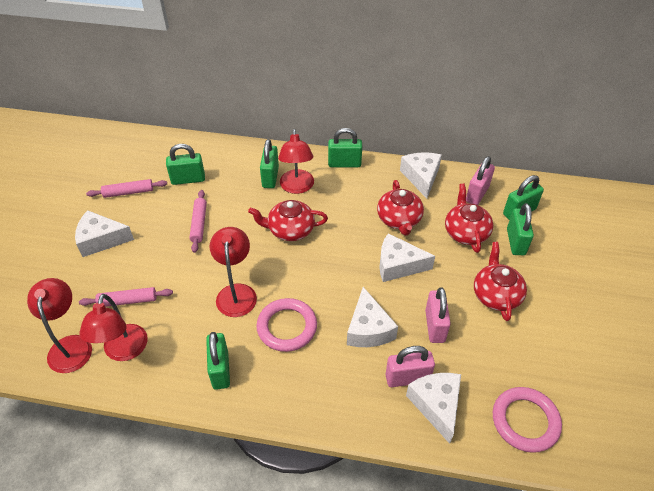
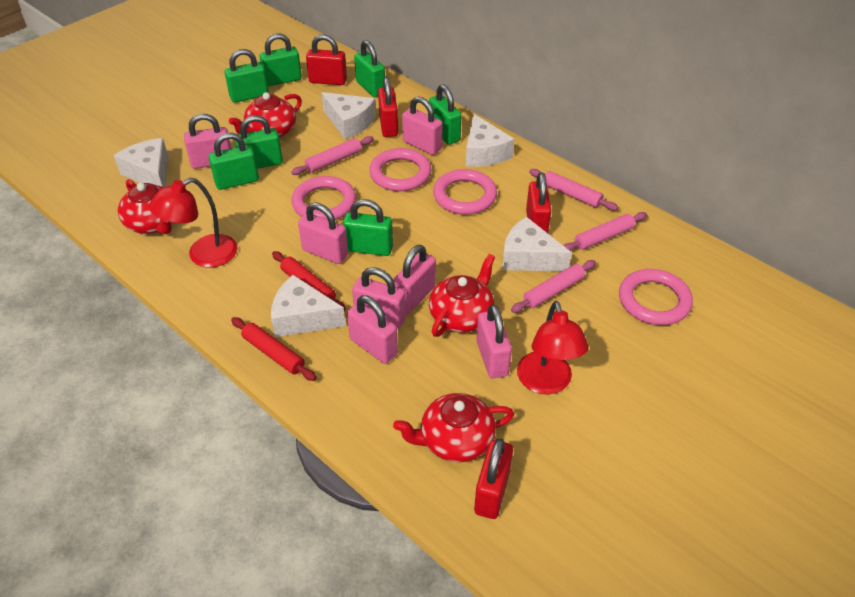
green padlock: 6 -> 7
pink padlock: 3 -> 7
pink ring: 2 -> 4
pink rolling pin: 3 -> 4
red lamp: 4 -> 2
red padlock: 0 -> 4
red rolling pin: 0 -> 2

